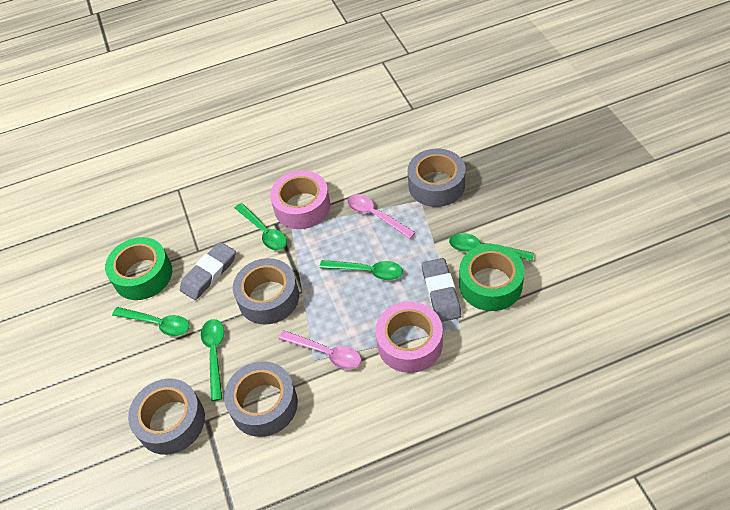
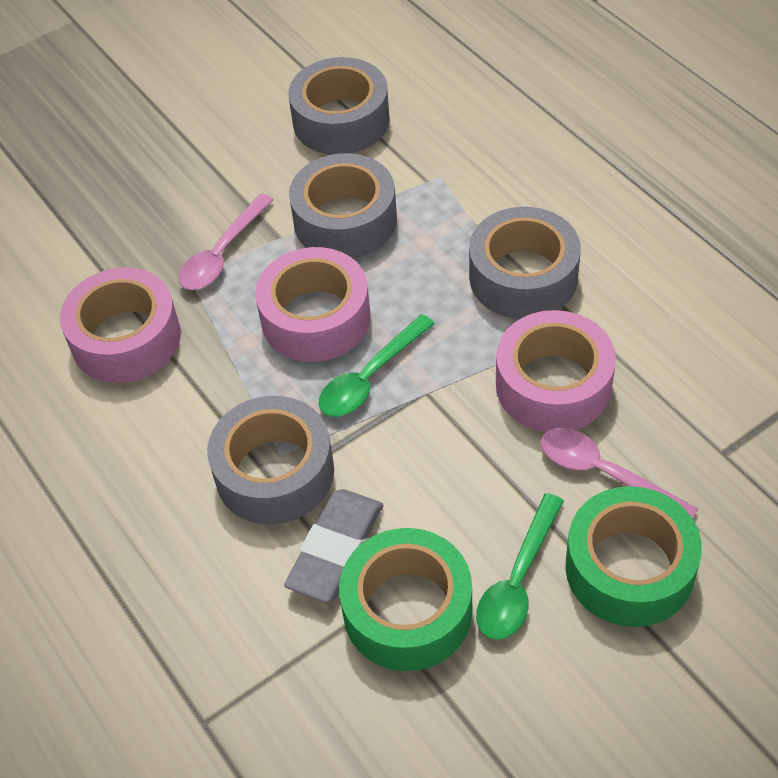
green spoon: 5 -> 2
grey eraser: 2 -> 1
pink tape: 2 -> 3

